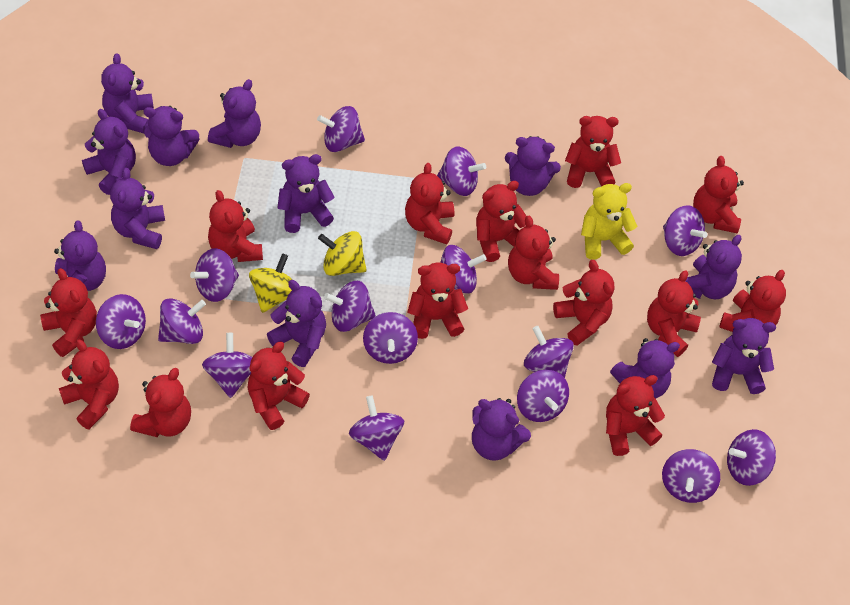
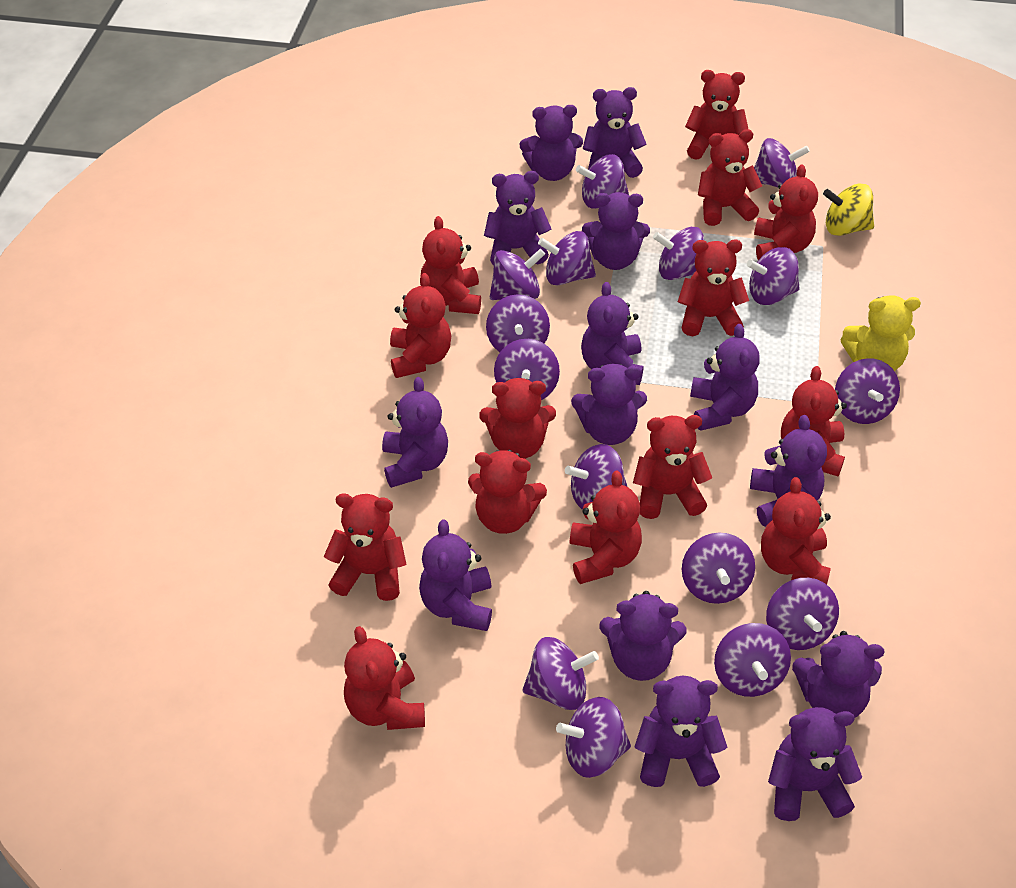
purple teddy bear: 13 -> 14
red teddy bear: 15 -> 14
yellow spinning top: 2 -> 1

